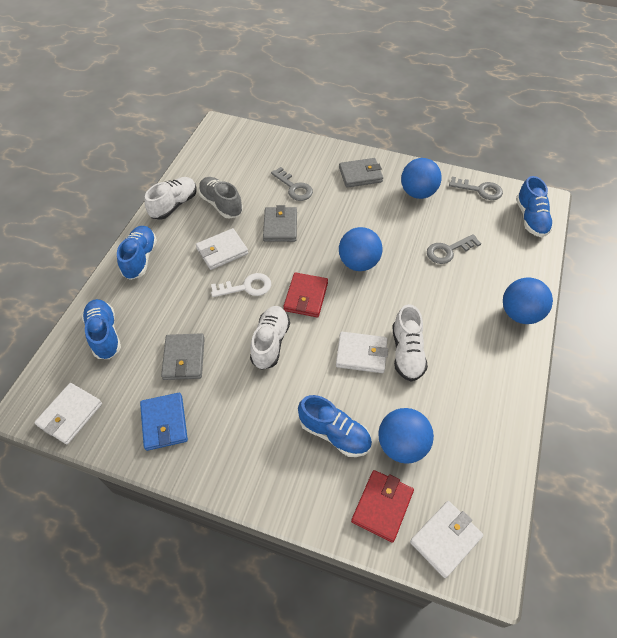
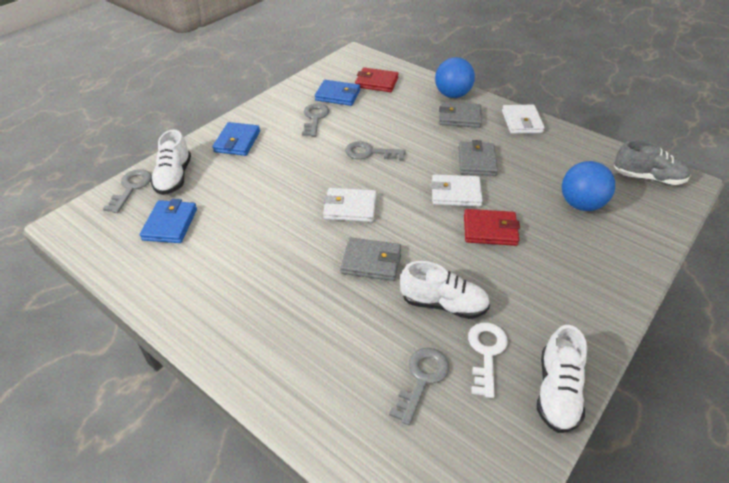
blue ball: 4 -> 2
blue shoe: 4 -> 0
blue wallet: 1 -> 3
grey key: 3 -> 4
white wallet: 4 -> 3

